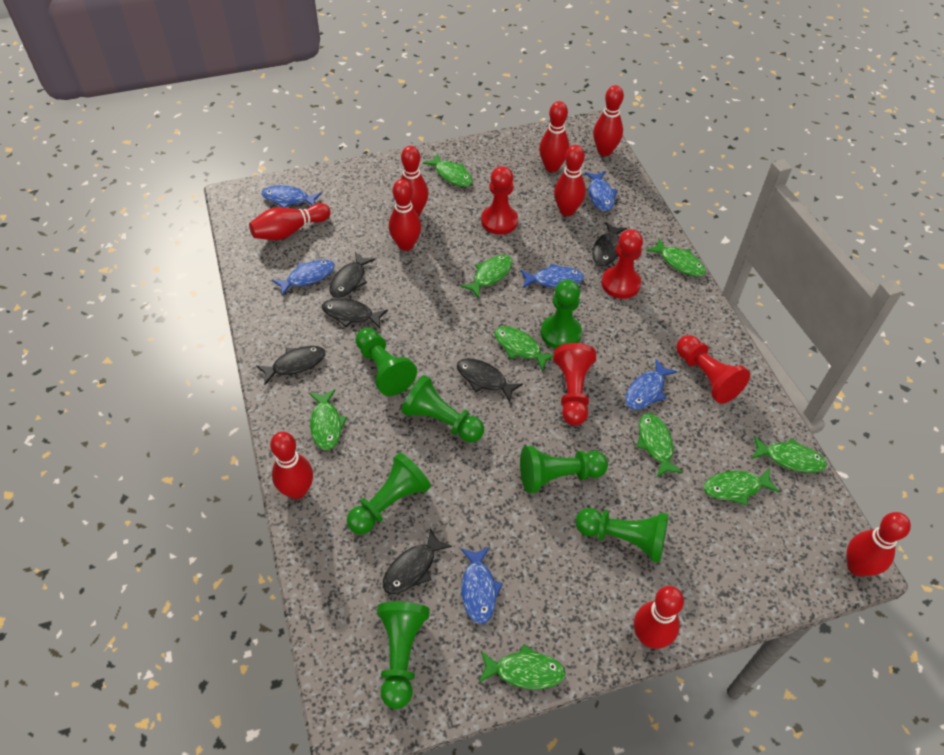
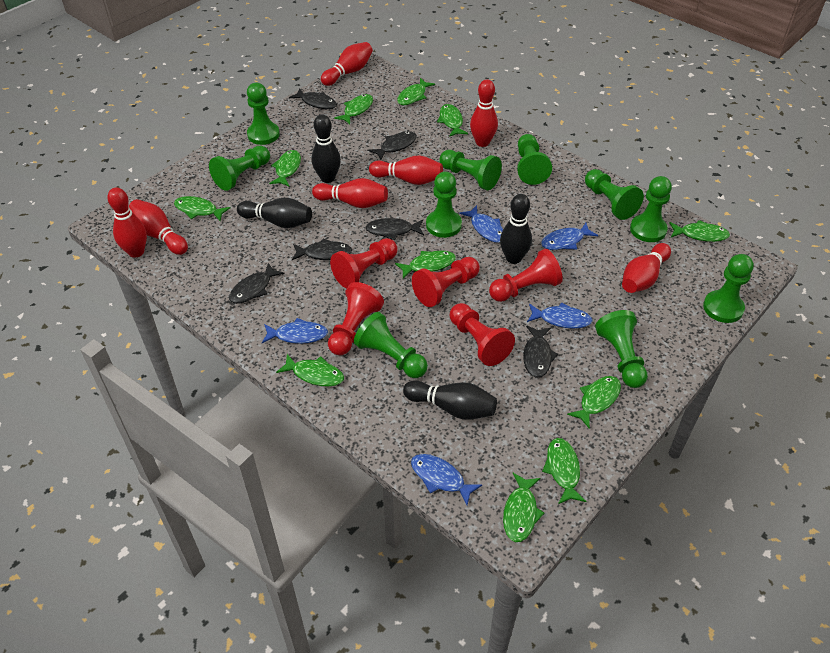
black bowling pin: 0 -> 4
blue fish: 6 -> 5
green fish: 9 -> 11
green pawn: 7 -> 10
red bowling pin: 9 -> 7
red pawn: 4 -> 5

